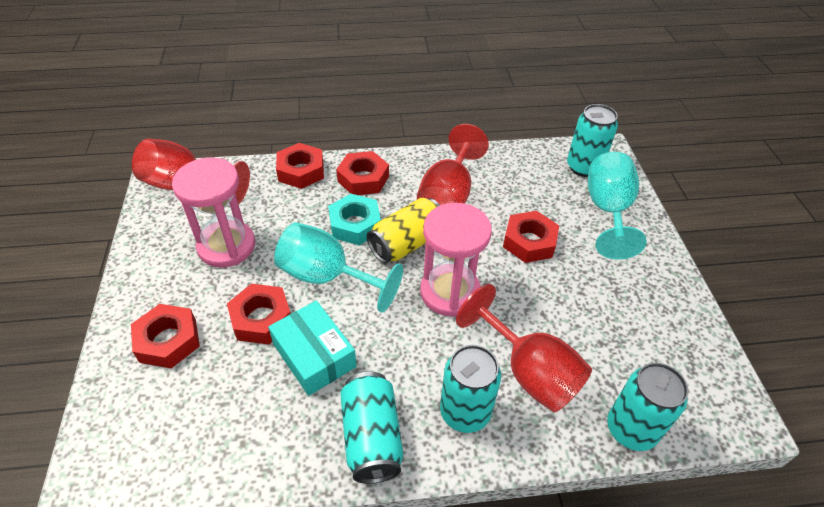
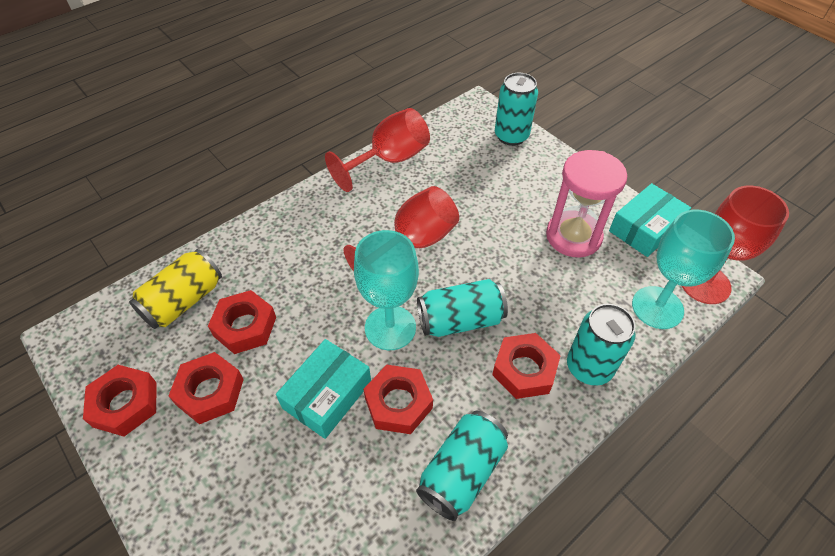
pink hourglass: 2 -> 1
turquoise box: 1 -> 2
turquoise nut: 1 -> 0

